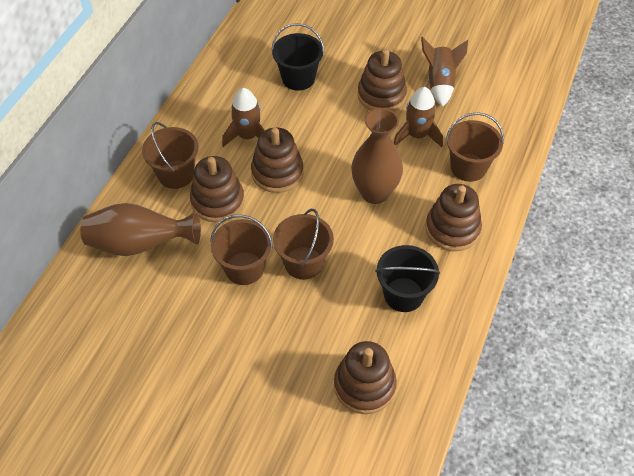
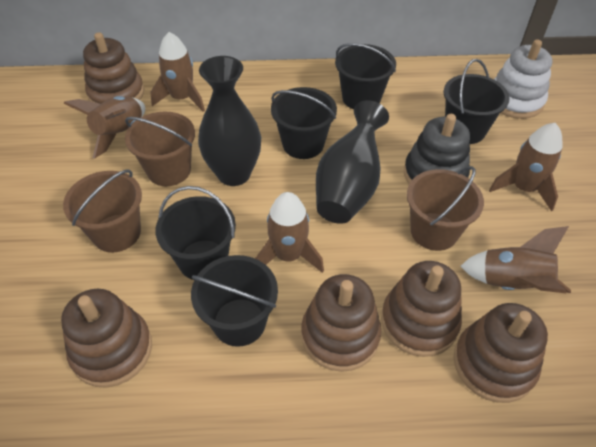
black bucket: 2 -> 5
black stacking toy: 0 -> 1
black vase: 0 -> 2
brown bucket: 4 -> 3
brown rocket: 3 -> 5
brown vase: 2 -> 0
white stacking toy: 0 -> 1

